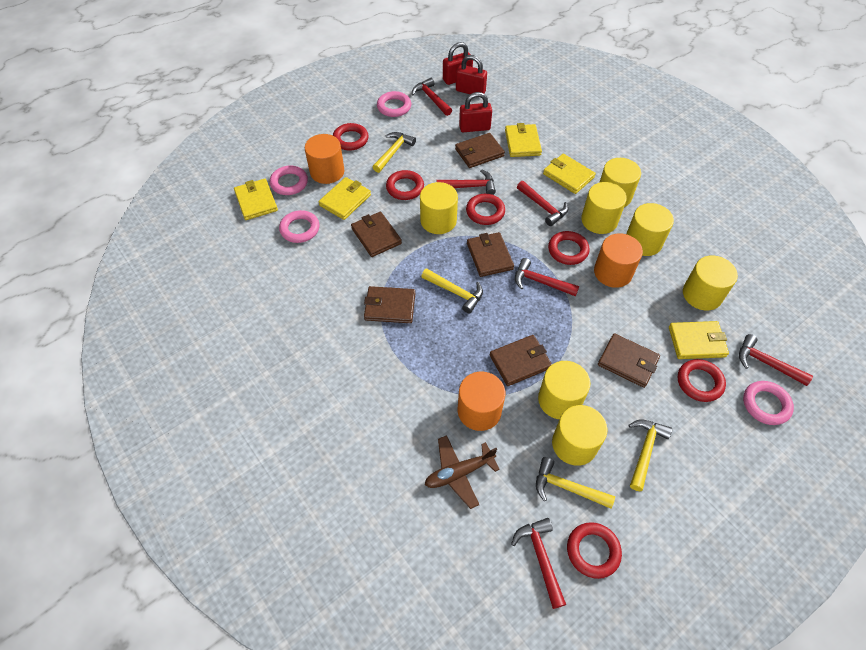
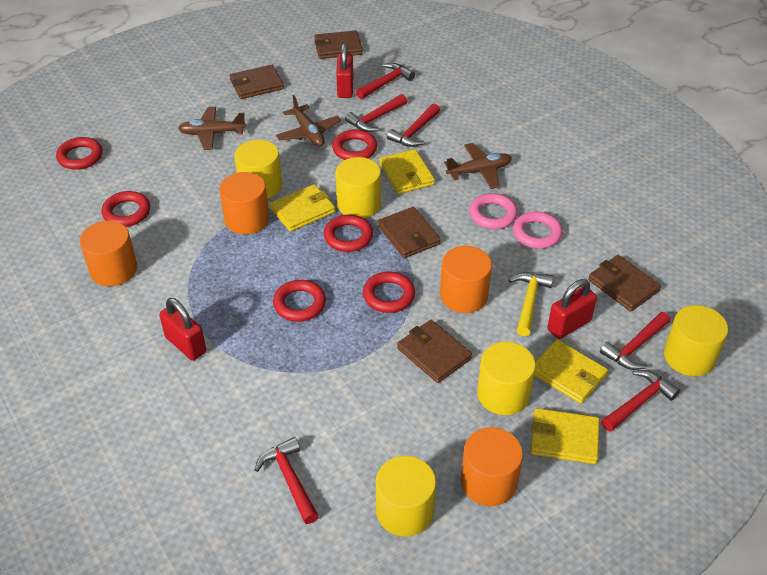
brown plane: 1 -> 3
brown wallet: 6 -> 5
orange cylinder: 3 -> 4
pink ring: 4 -> 2
yellow cylinder: 7 -> 5
yellow hammer: 4 -> 1
yellow wallet: 5 -> 4

